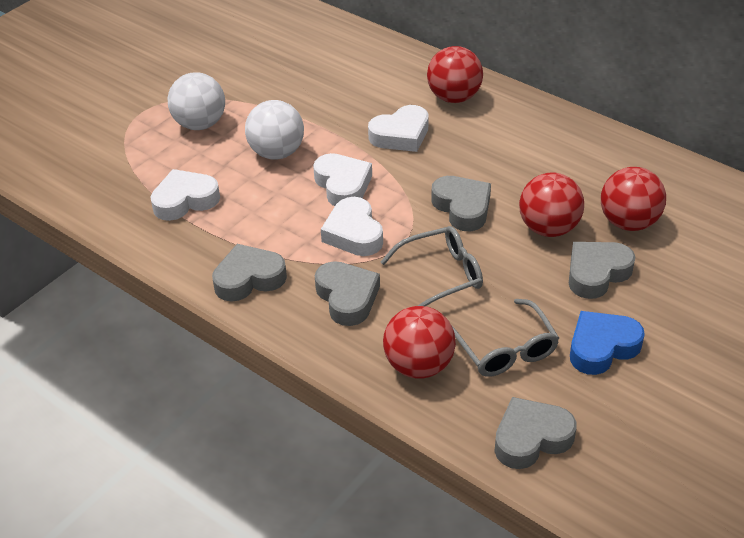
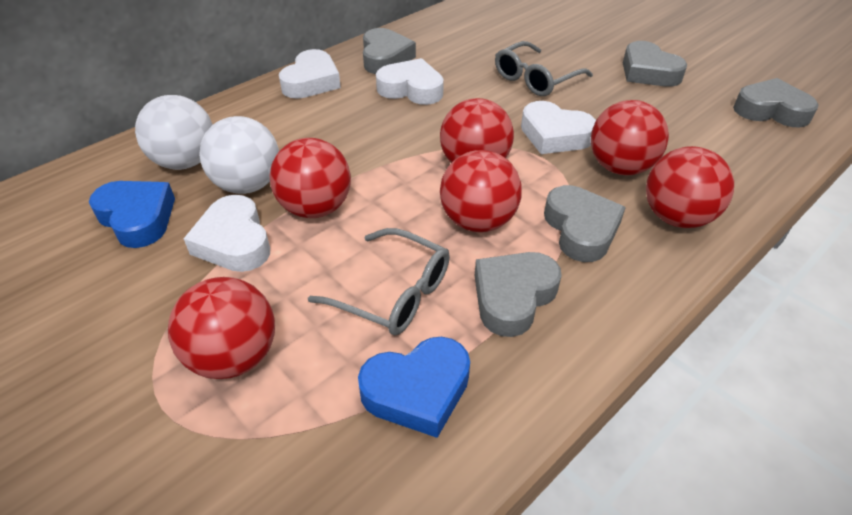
blue heart: 1 -> 2
red ball: 4 -> 6

